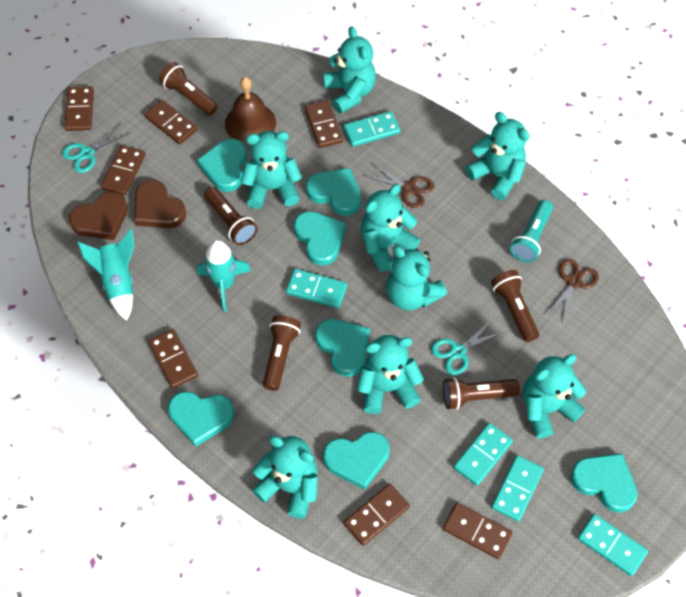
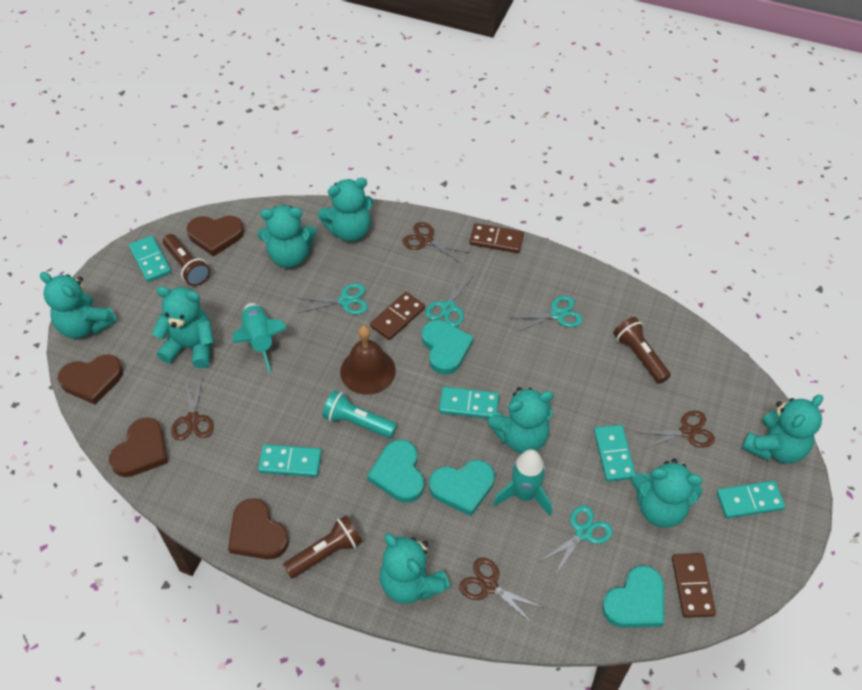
brown domino: 7 -> 3
brown flashlight: 5 -> 3
brown heart: 2 -> 4
brown scissors: 2 -> 4
turquoise heart: 7 -> 4
turquoise scissors: 2 -> 4

